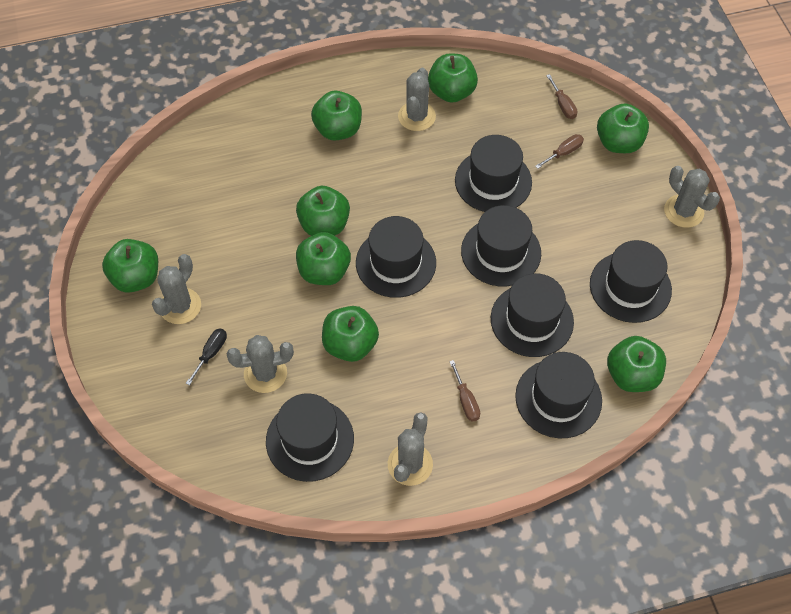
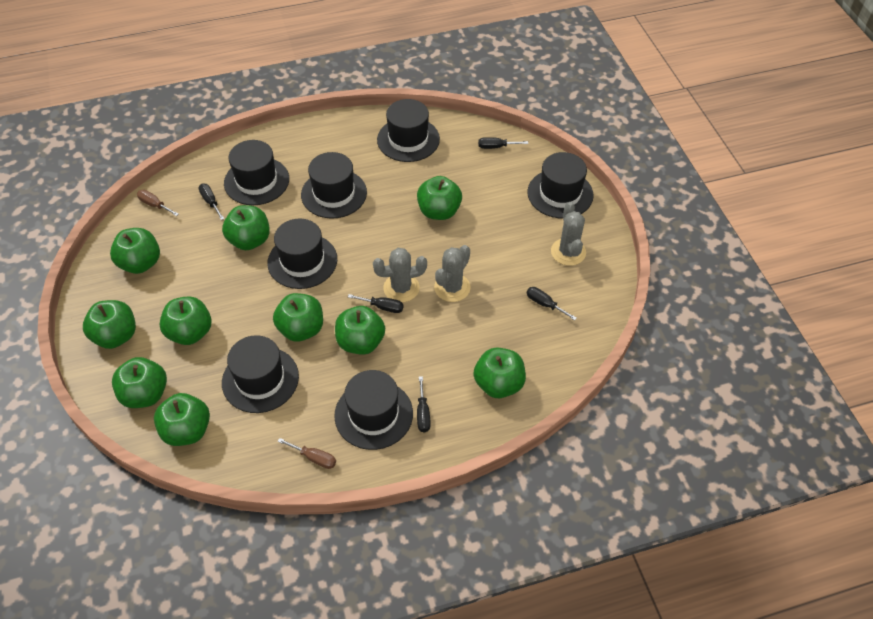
black screwdriver: 1 -> 5
brown screwdriver: 3 -> 2
green apple: 8 -> 10
grey cactus: 5 -> 3

